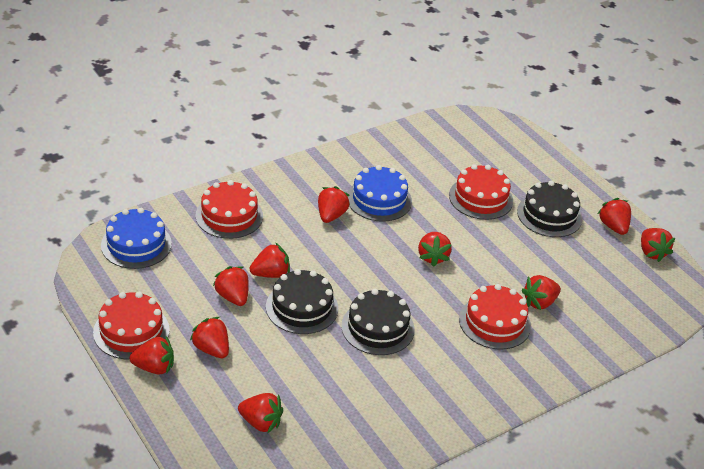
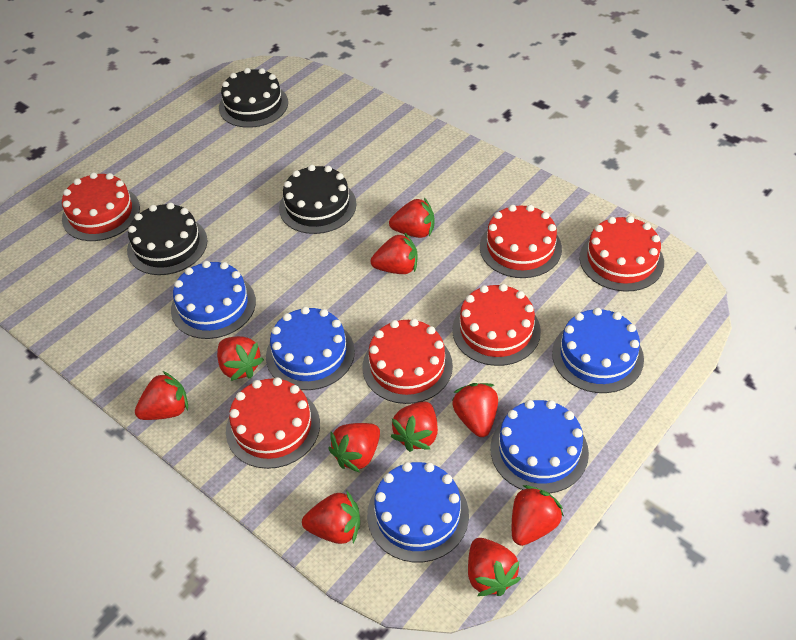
blue cake: 2 -> 5
red cake: 4 -> 6

